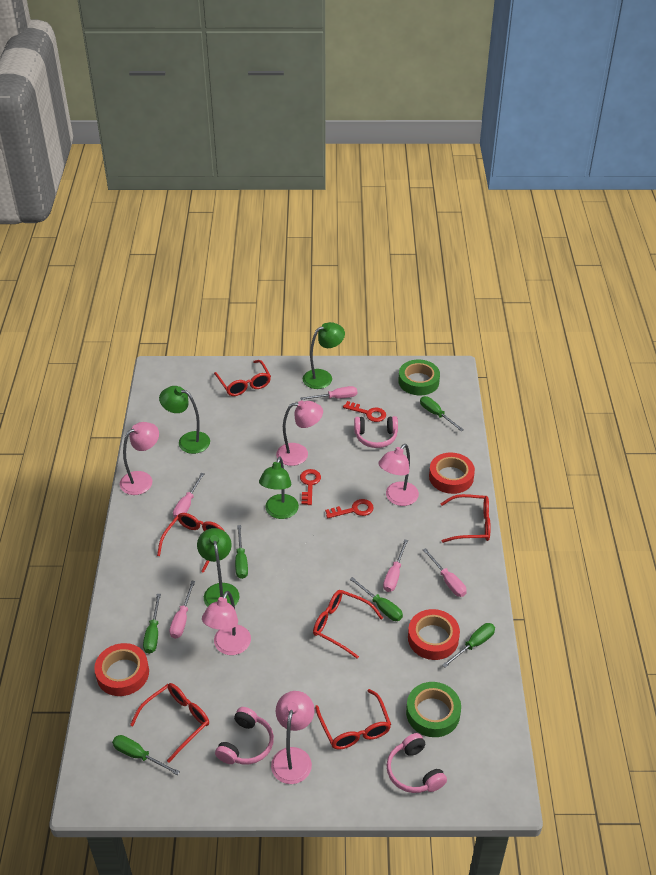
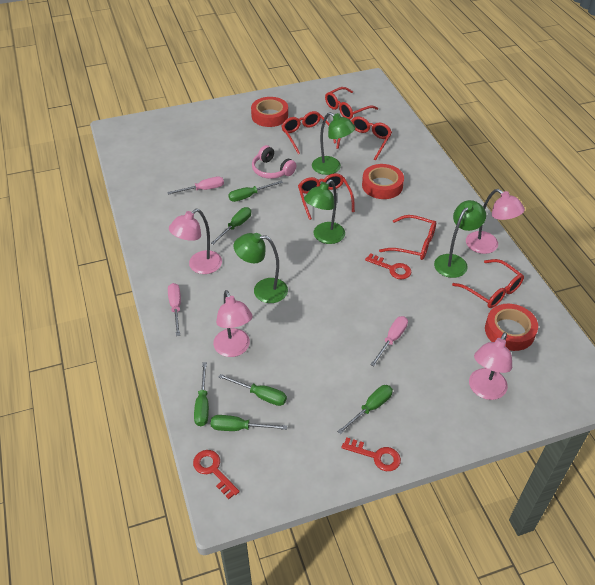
green tape: 2 -> 0
pink headphones: 3 -> 1
pink lamp: 5 -> 4
pink screwdriver: 5 -> 3

